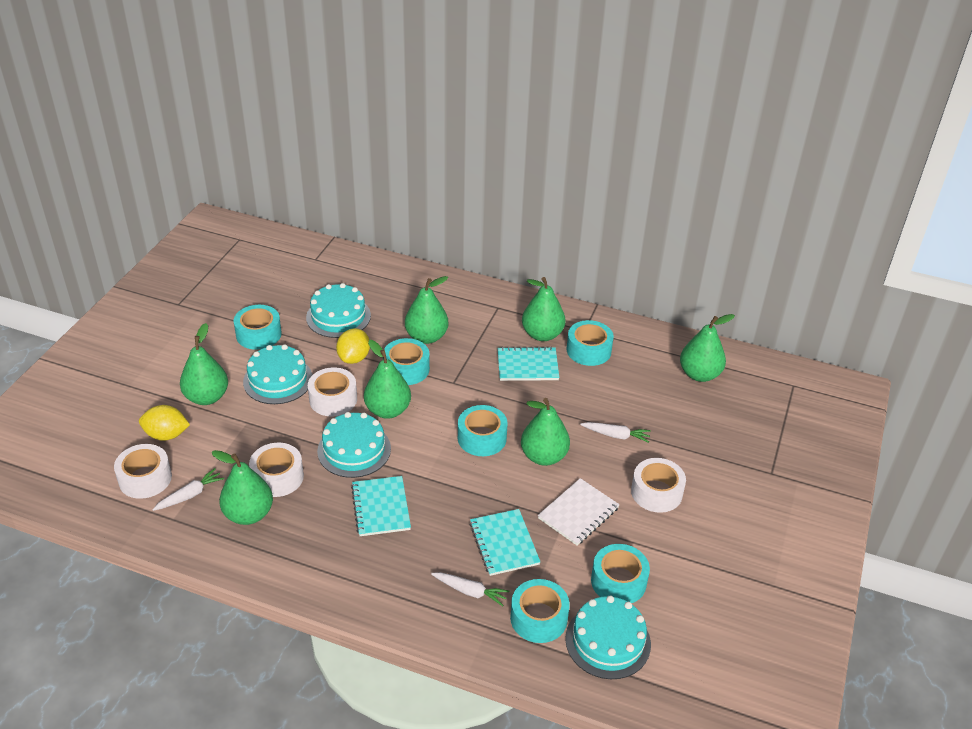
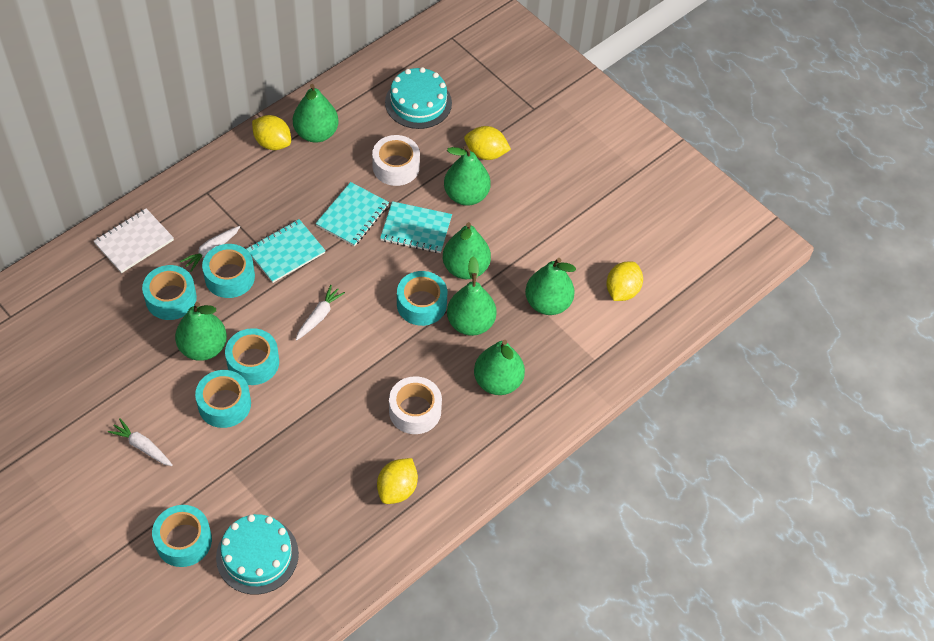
turquoise cake: 4 -> 2
white tape: 4 -> 2
yellow lemon: 2 -> 4

